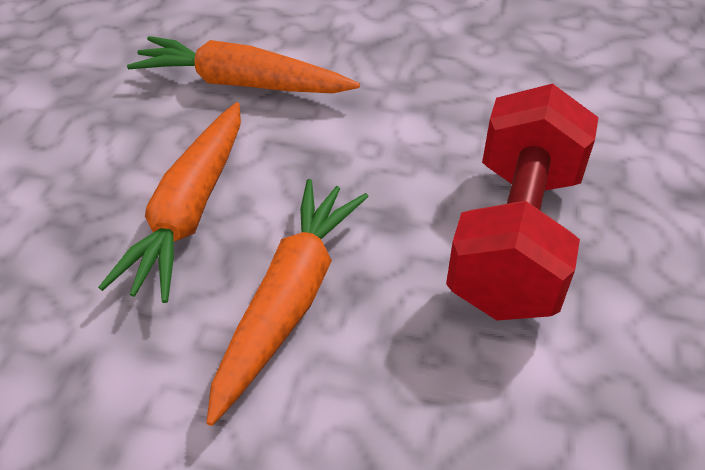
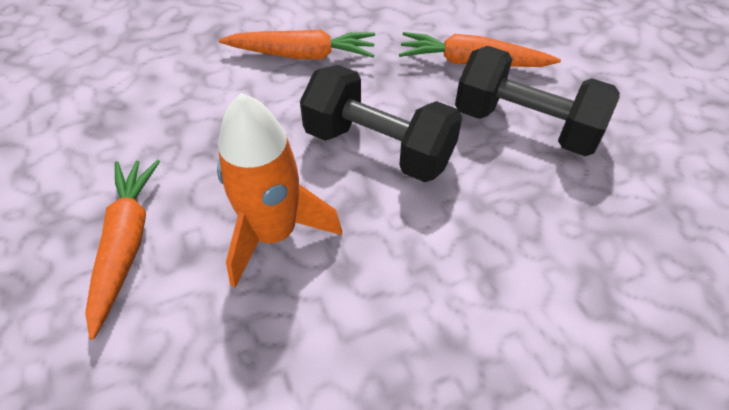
black dumbbell: 0 -> 2
orange rocket: 0 -> 1
red dumbbell: 1 -> 0

